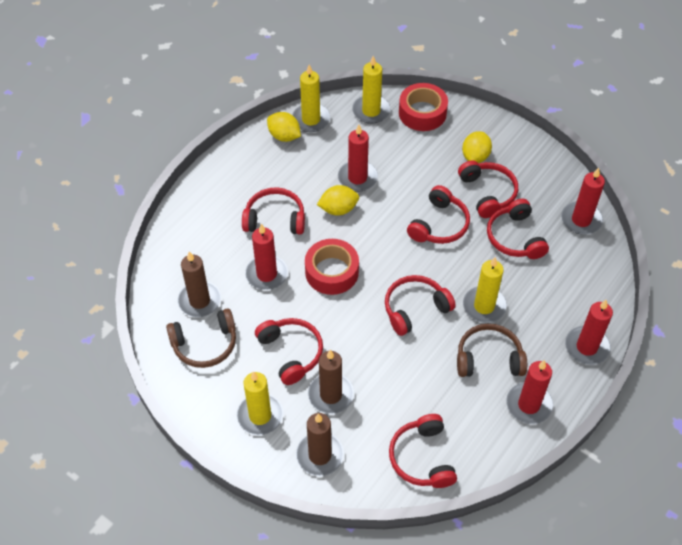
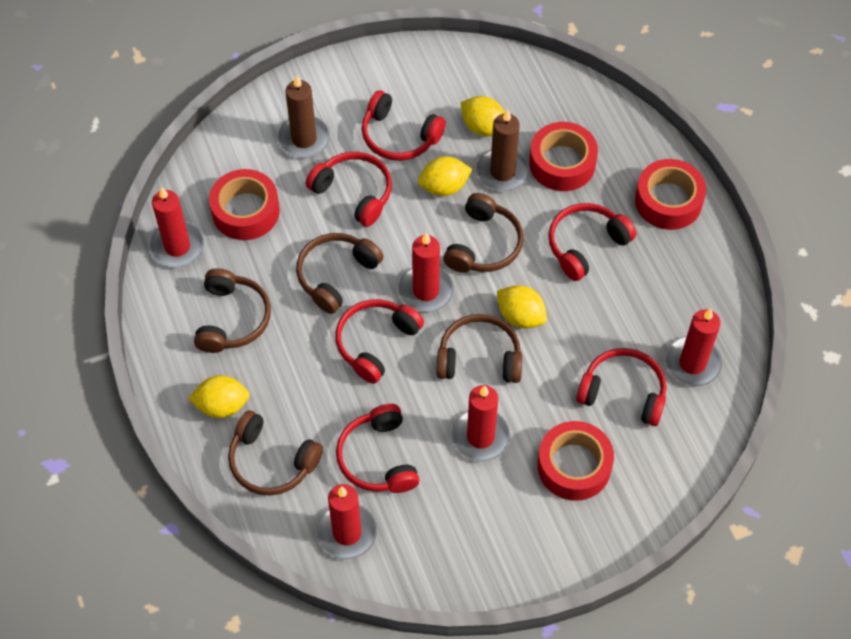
brown candle: 3 -> 2
brown headphones: 2 -> 5
red headphones: 7 -> 6
red tape: 2 -> 4
yellow candle: 4 -> 0
yellow lemon: 3 -> 4

